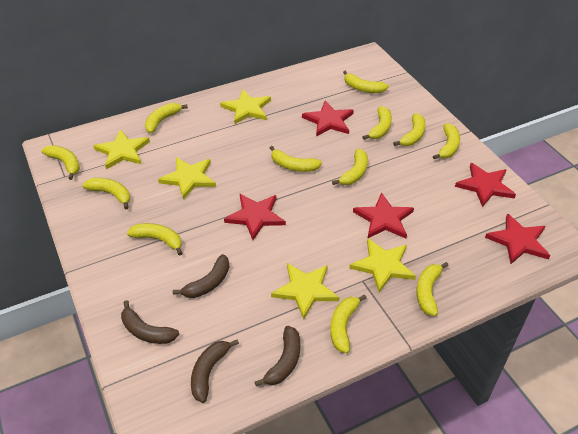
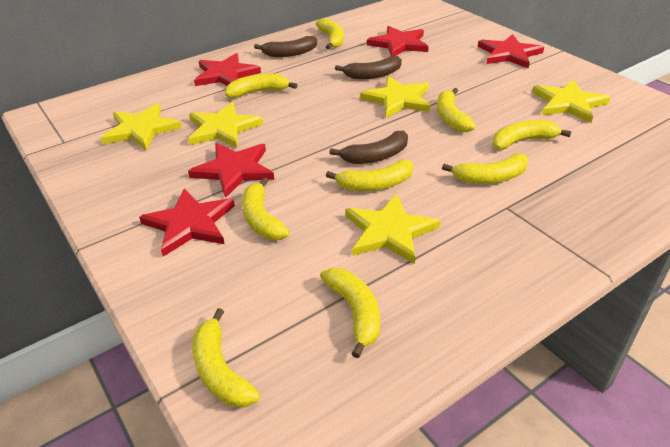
brown banana: 4 -> 3
yellow banana: 12 -> 9

